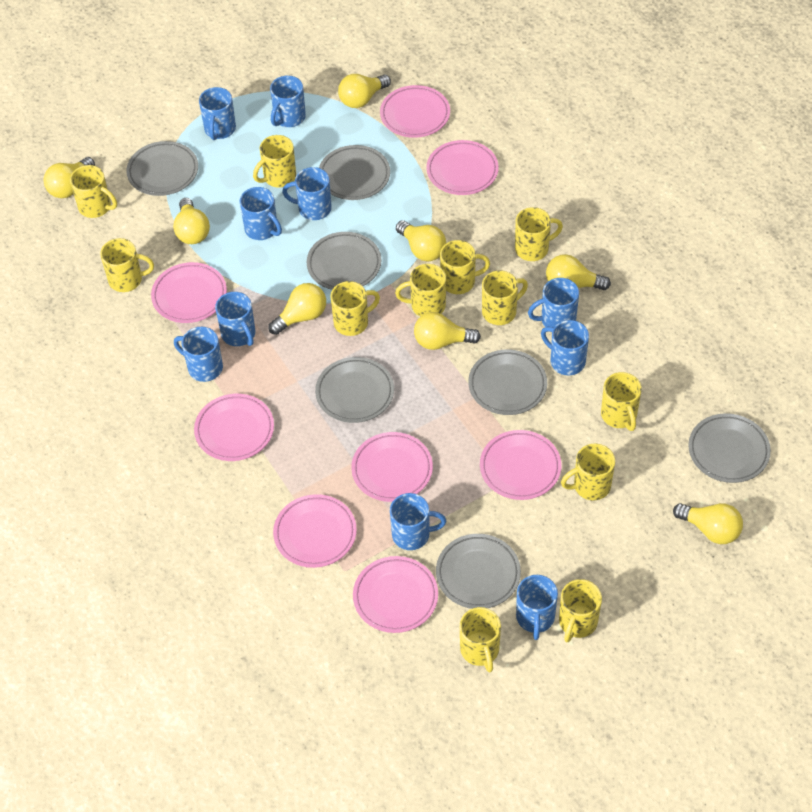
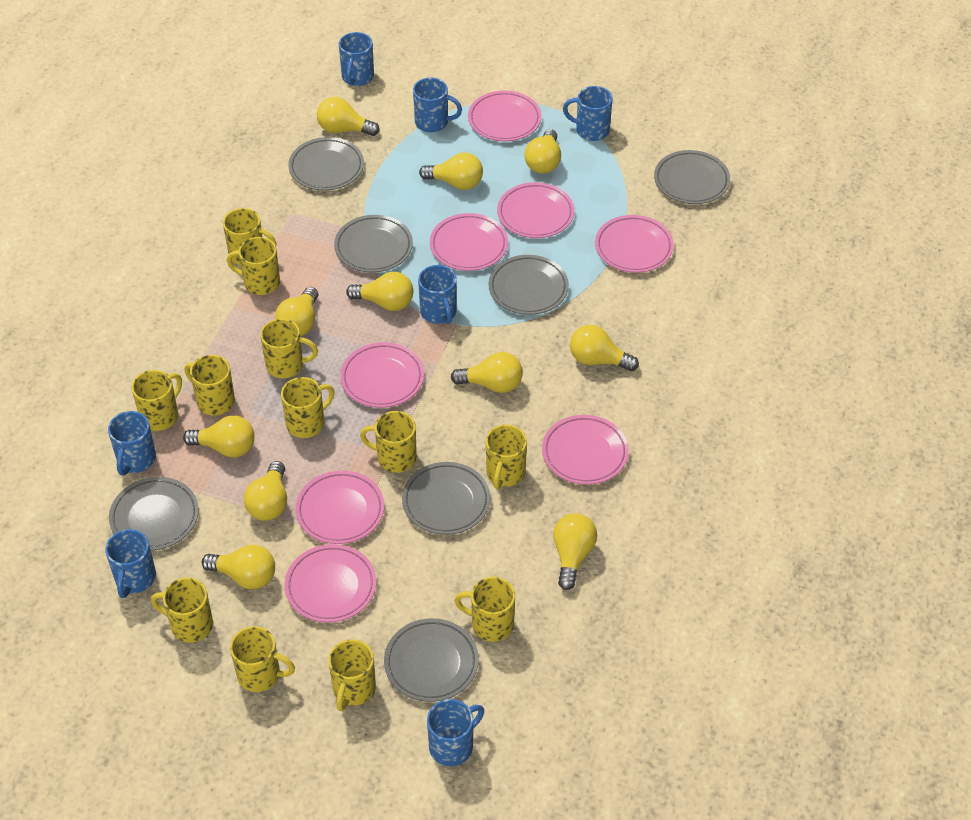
blue mug: 10 -> 7
yellow light bulb: 8 -> 11

